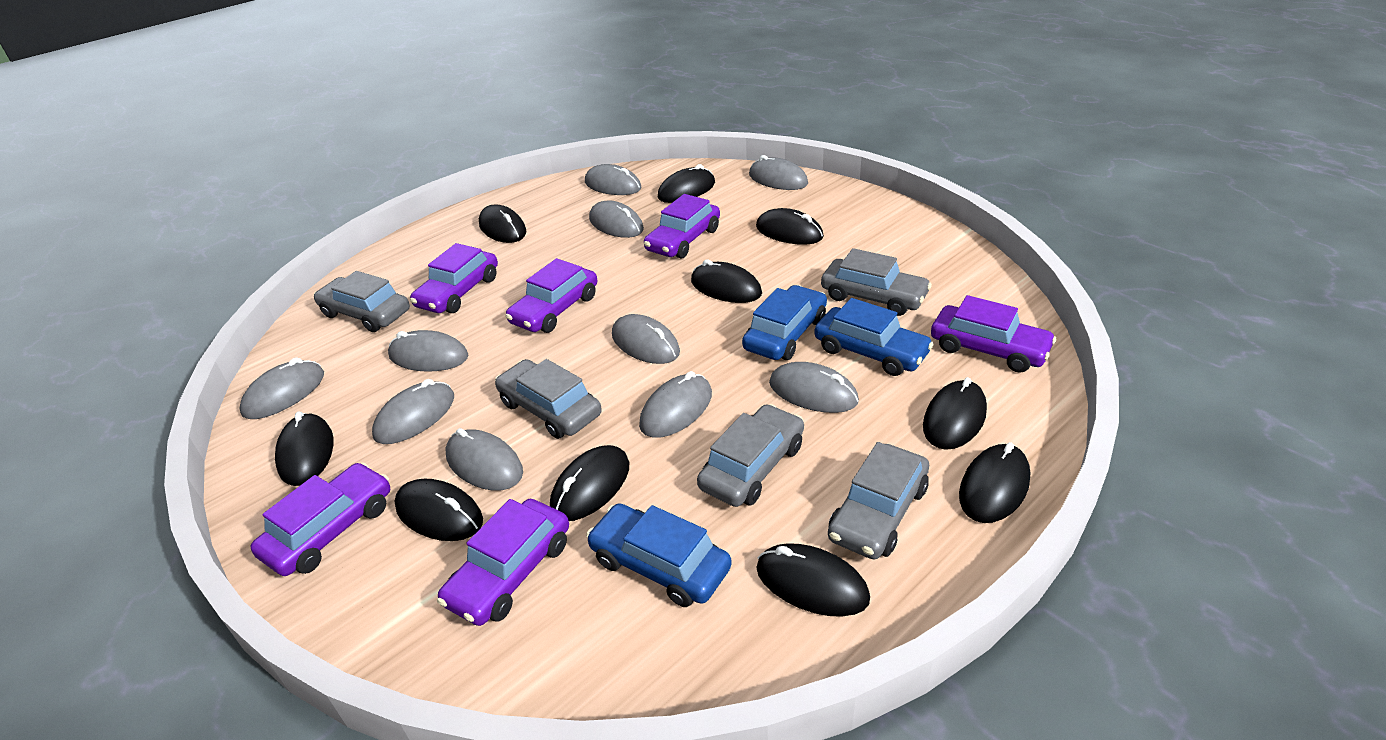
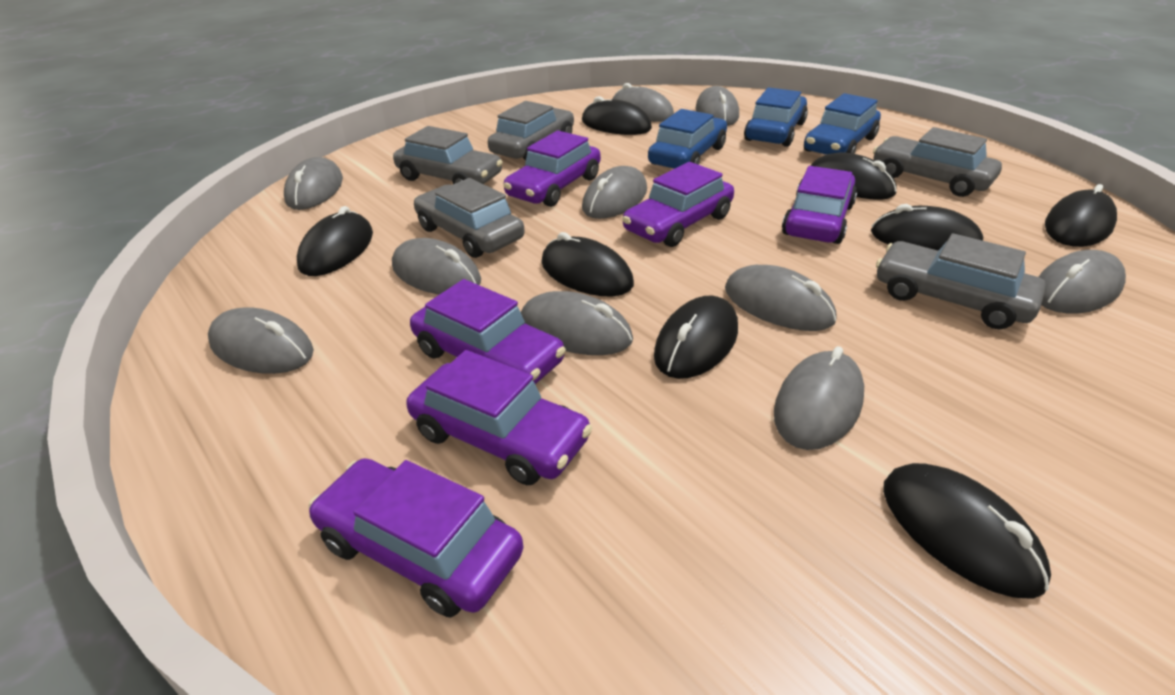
black mouse: 10 -> 8

